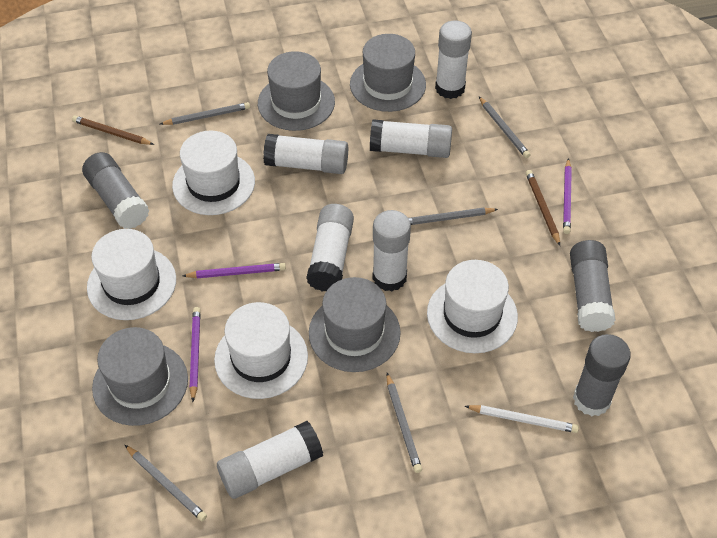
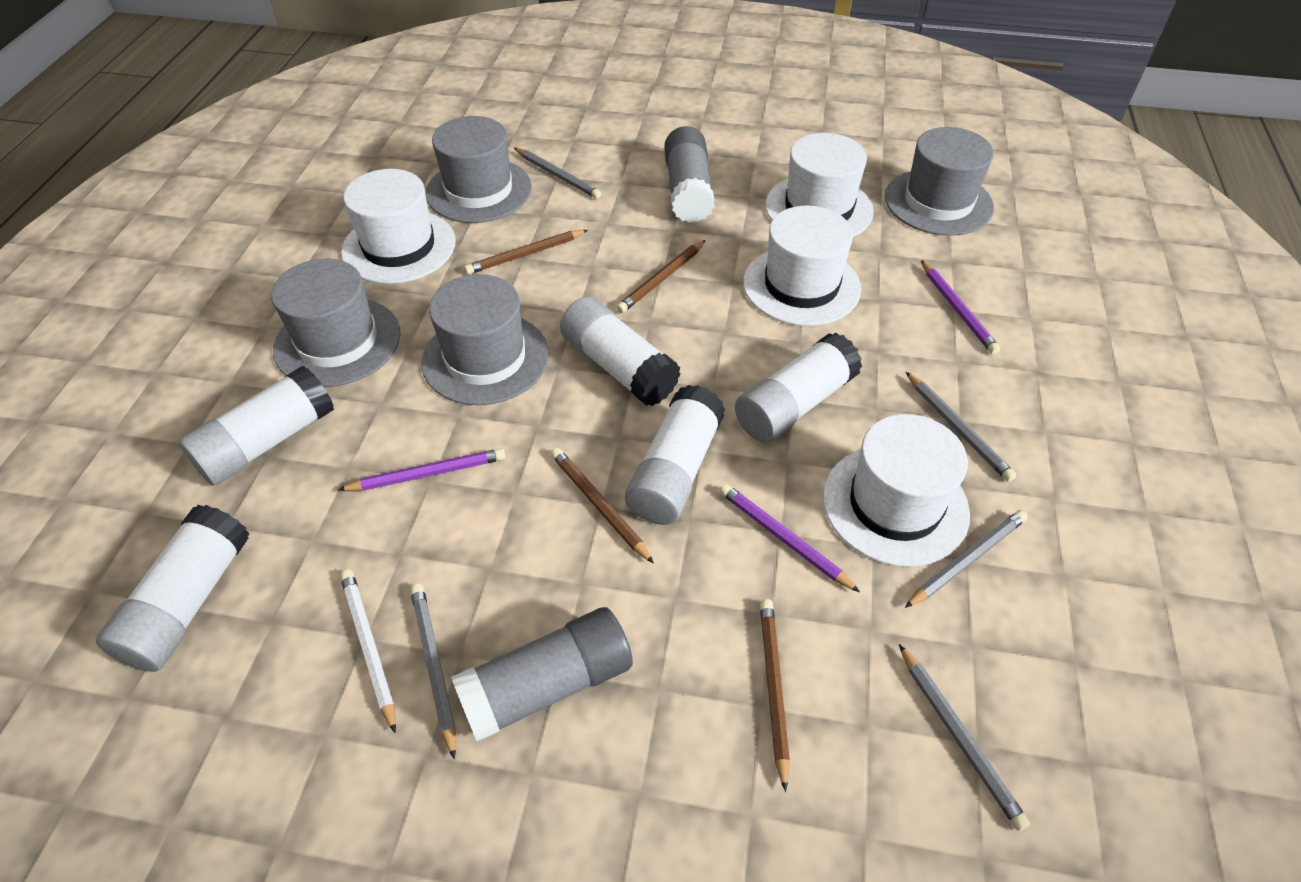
brown pencil: 2 -> 4
grey glue stick: 3 -> 2
white glue stick: 6 -> 5

